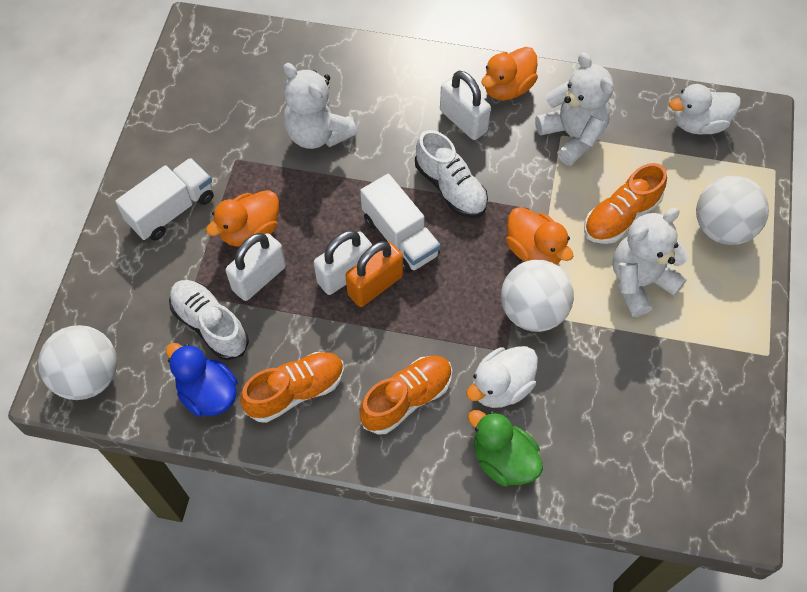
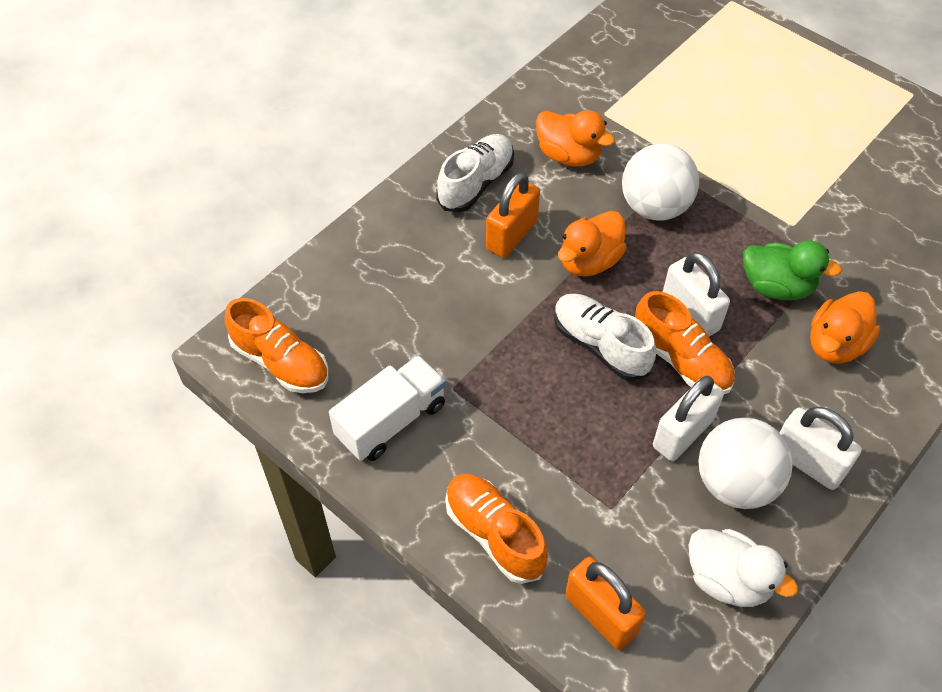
blue duck: 1 -> 0
orange padlock: 1 -> 2
white ball: 3 -> 2
white duck: 2 -> 1
white teddy bear: 3 -> 0
white truck: 2 -> 1

